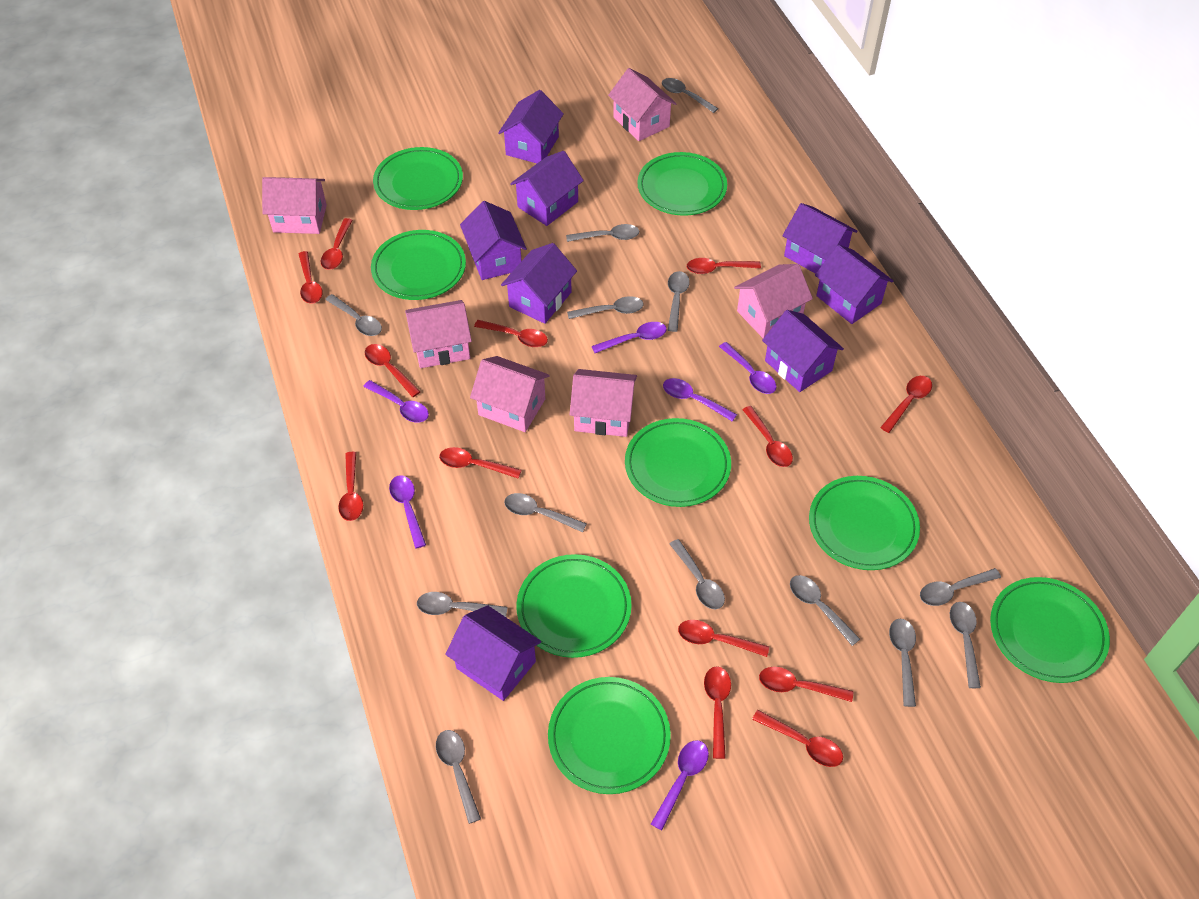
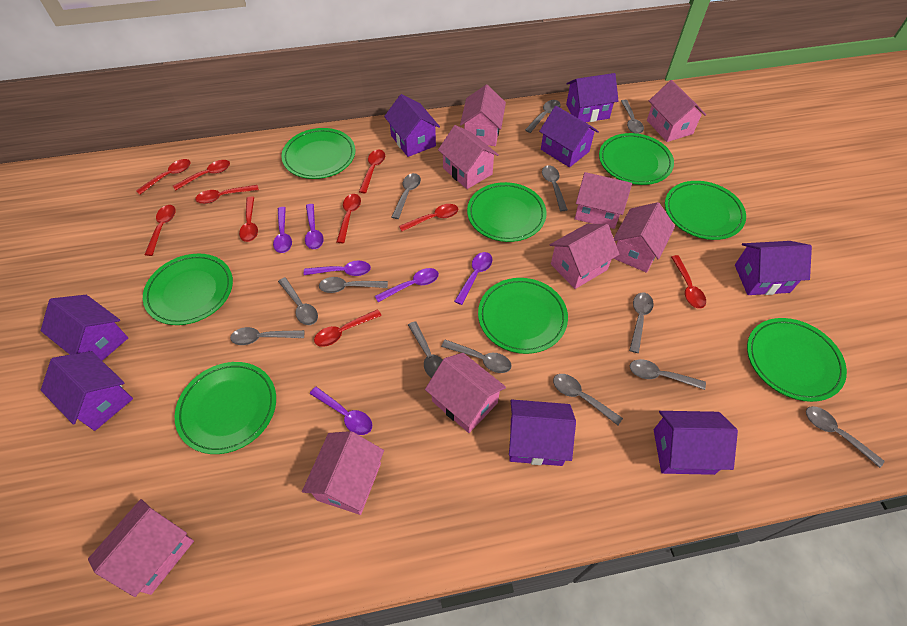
pink house: 6 -> 9
red spoon: 13 -> 10

